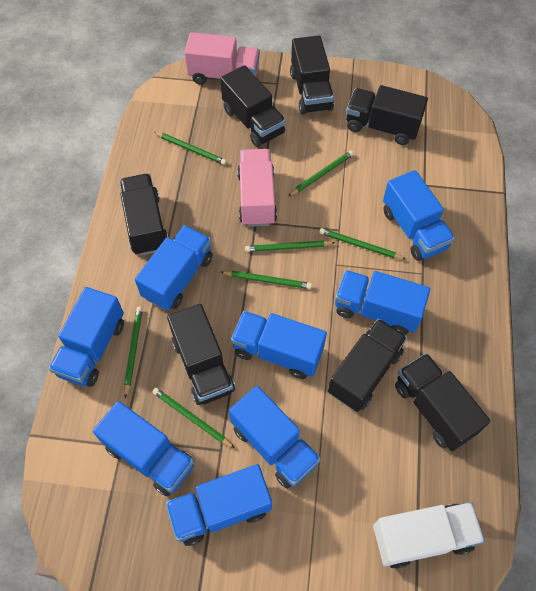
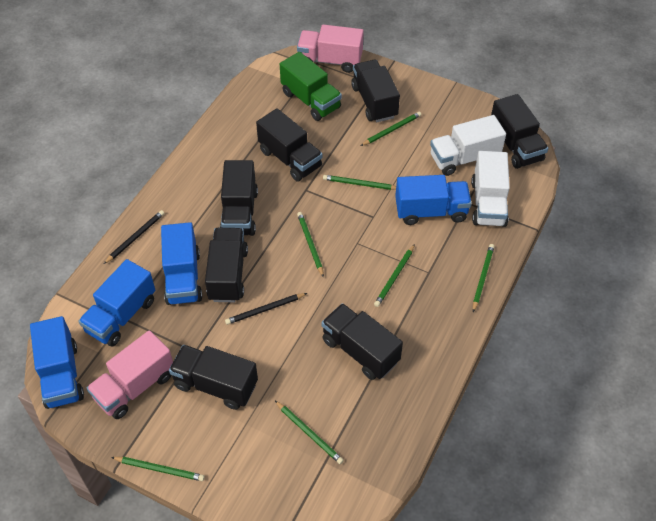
black pencil: 0 -> 2
blue truck: 8 -> 4
green truck: 0 -> 1
white truck: 1 -> 2

